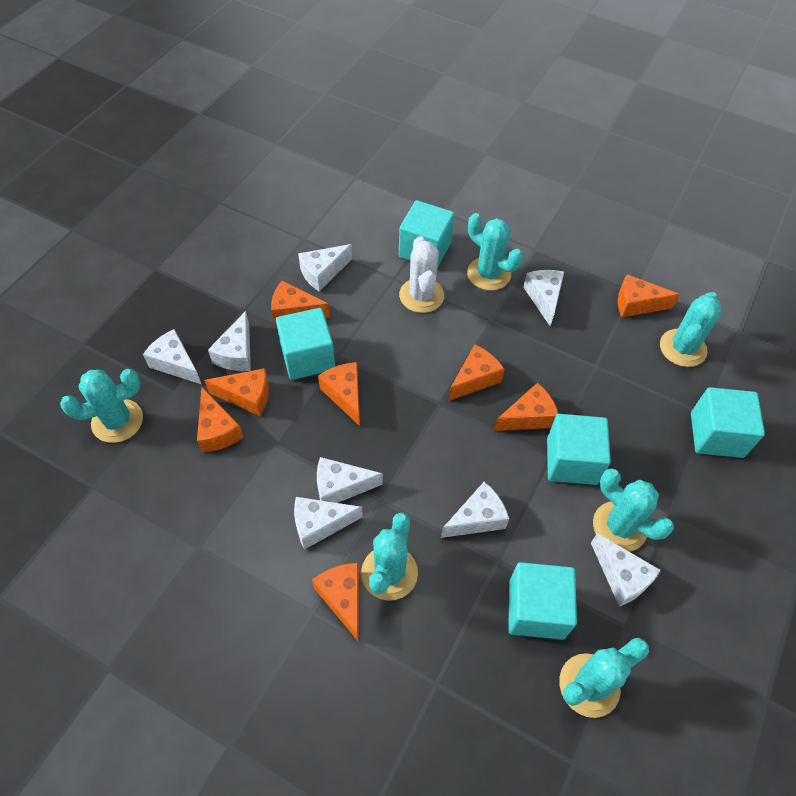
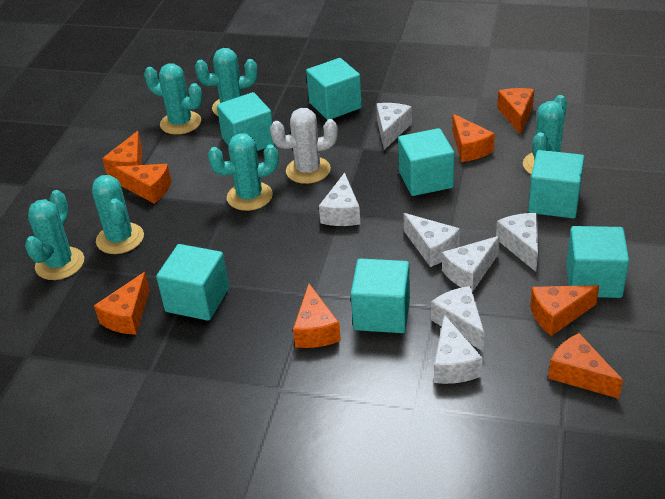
turquoise cube: 5 -> 7
white cheese: 8 -> 7

